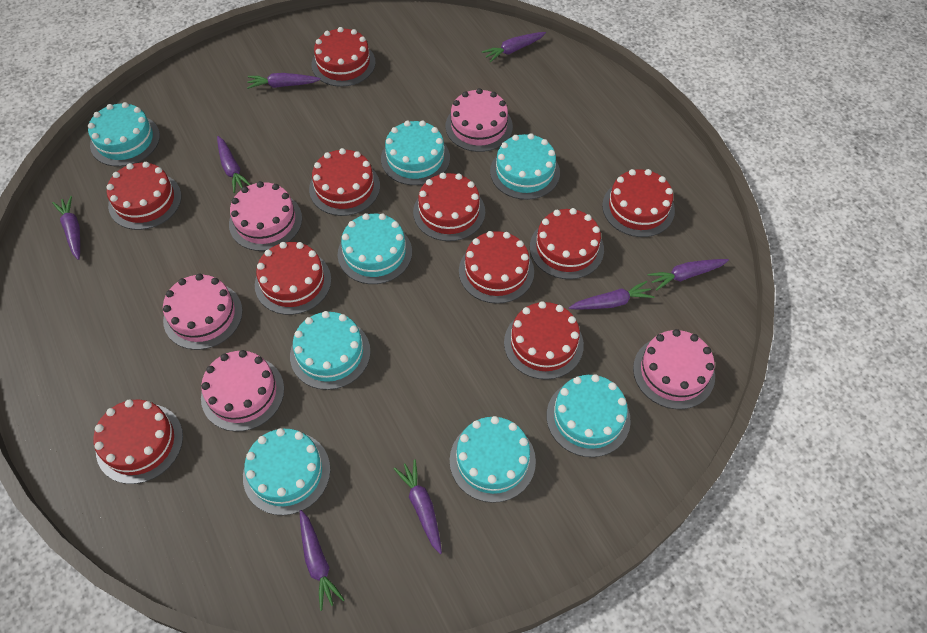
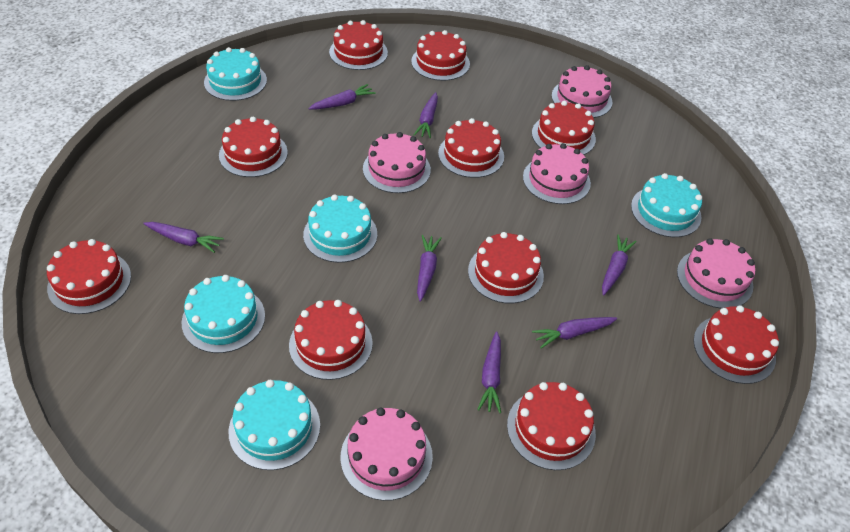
purple carrot: 8 -> 7
turquoise cake: 8 -> 5

